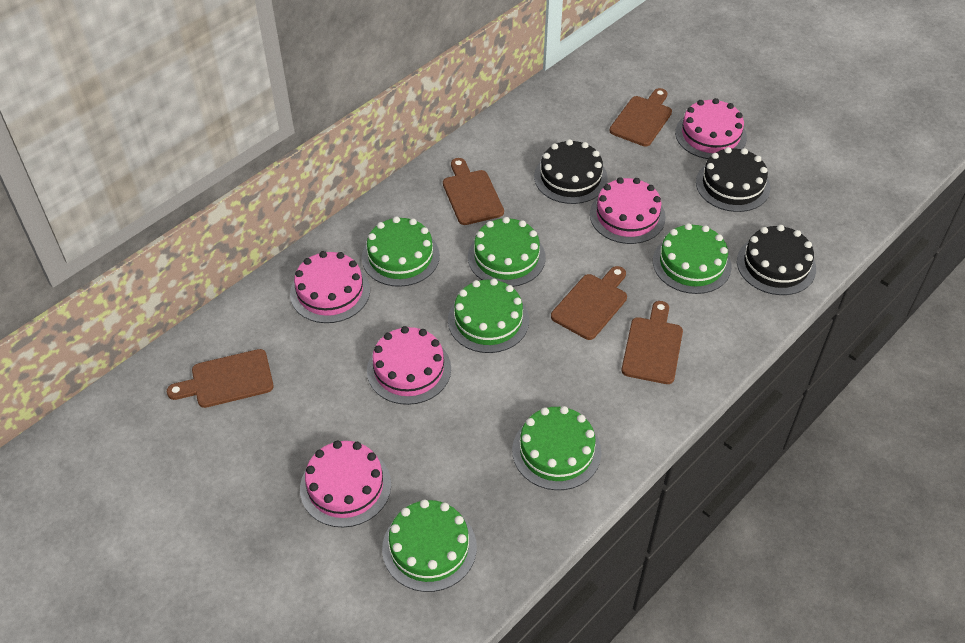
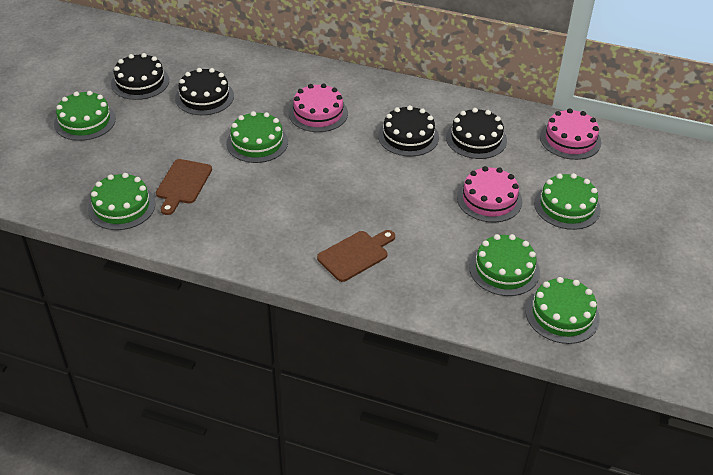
black cake: 3 -> 4
brown cutting board: 5 -> 2
pink cake: 5 -> 3

